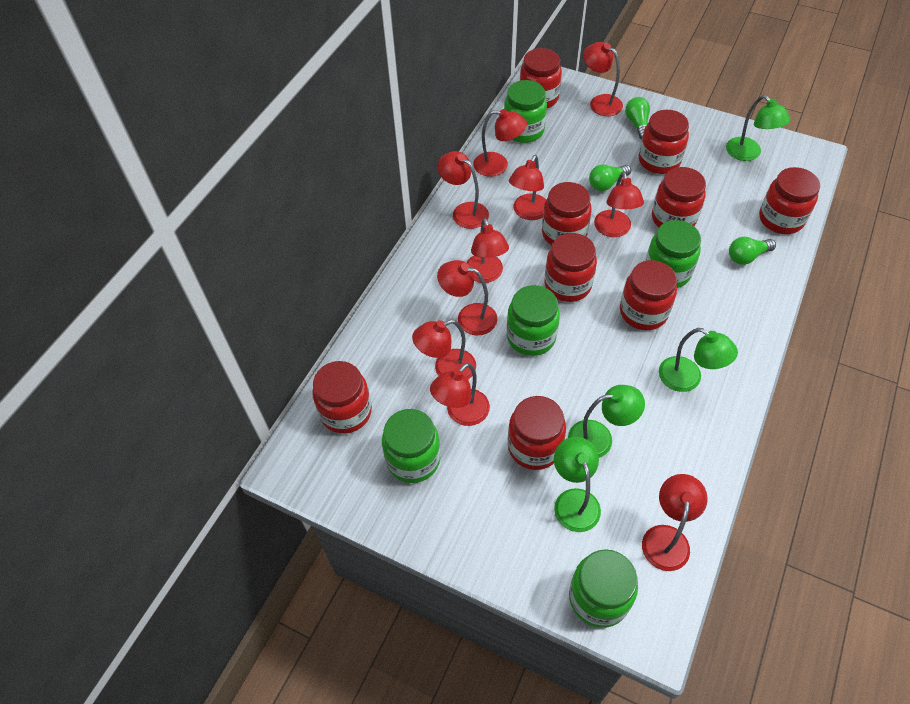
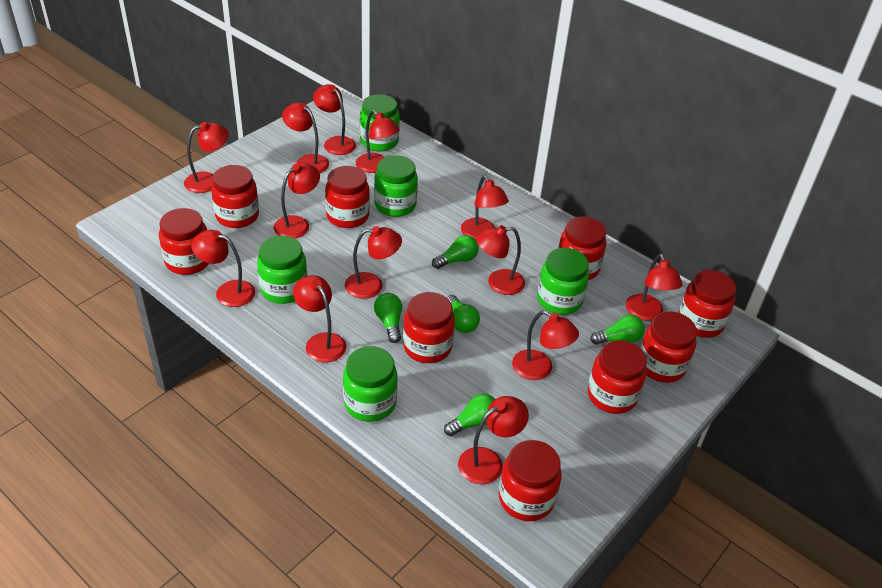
green lamp: 4 -> 0
green light bulb: 3 -> 5
red lamp: 10 -> 13

